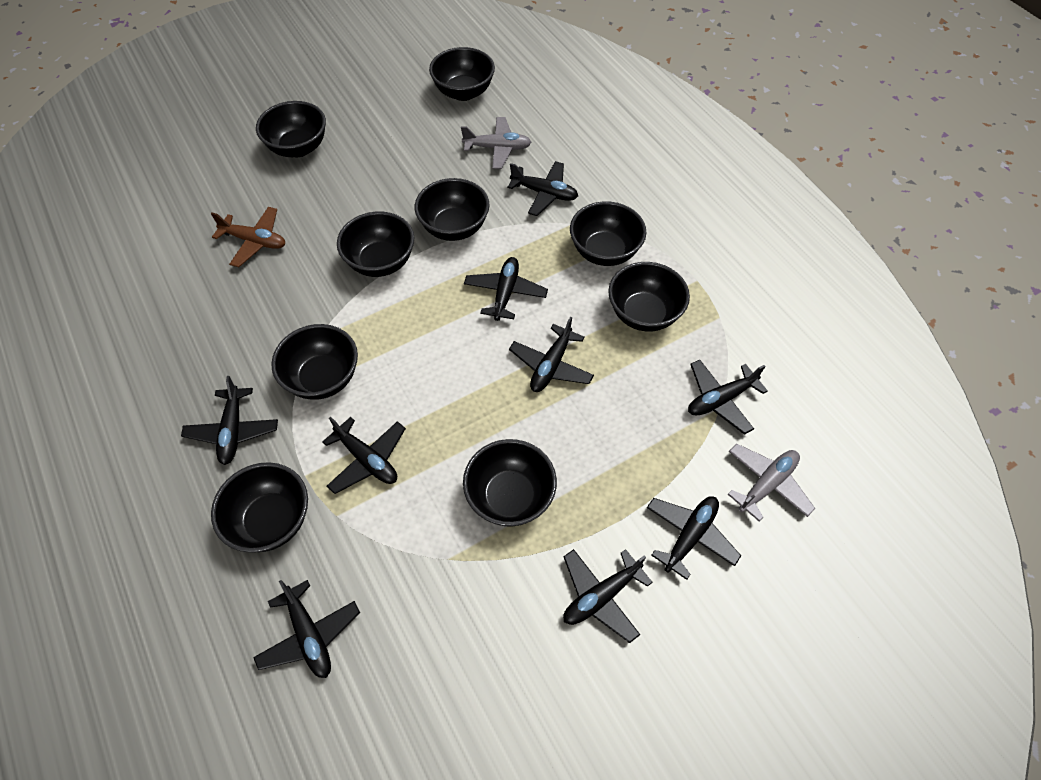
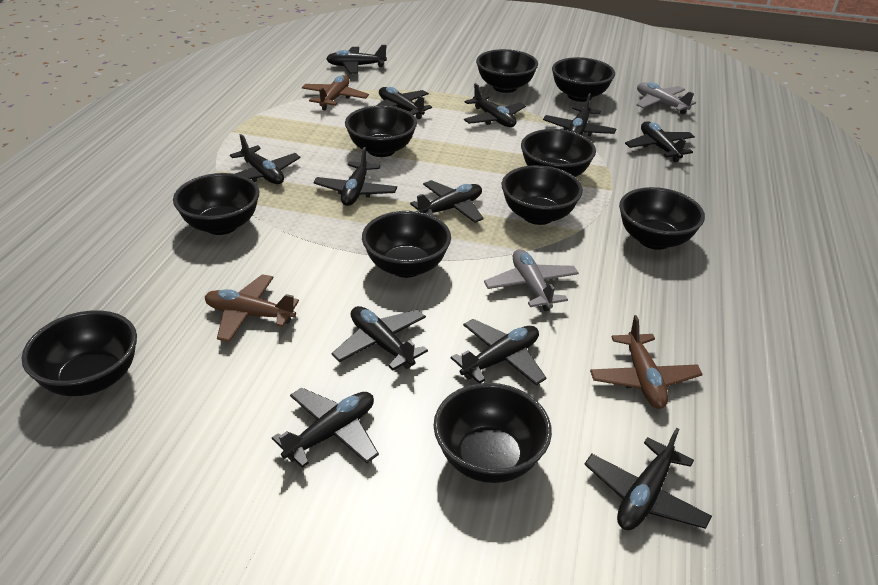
black bowl: 9 -> 10
black plane: 9 -> 12
brown plane: 1 -> 3

